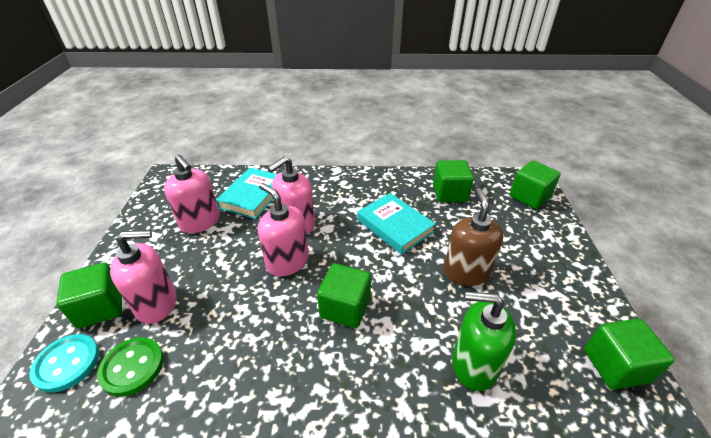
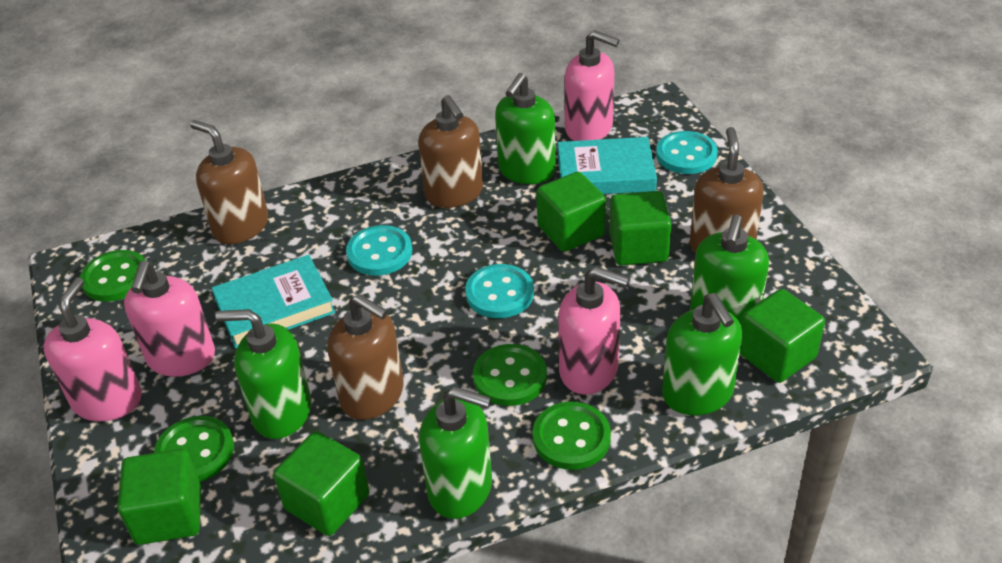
brown soap dispenser: 1 -> 4
green button: 1 -> 4
green soap dispenser: 1 -> 5
turquoise button: 1 -> 3

